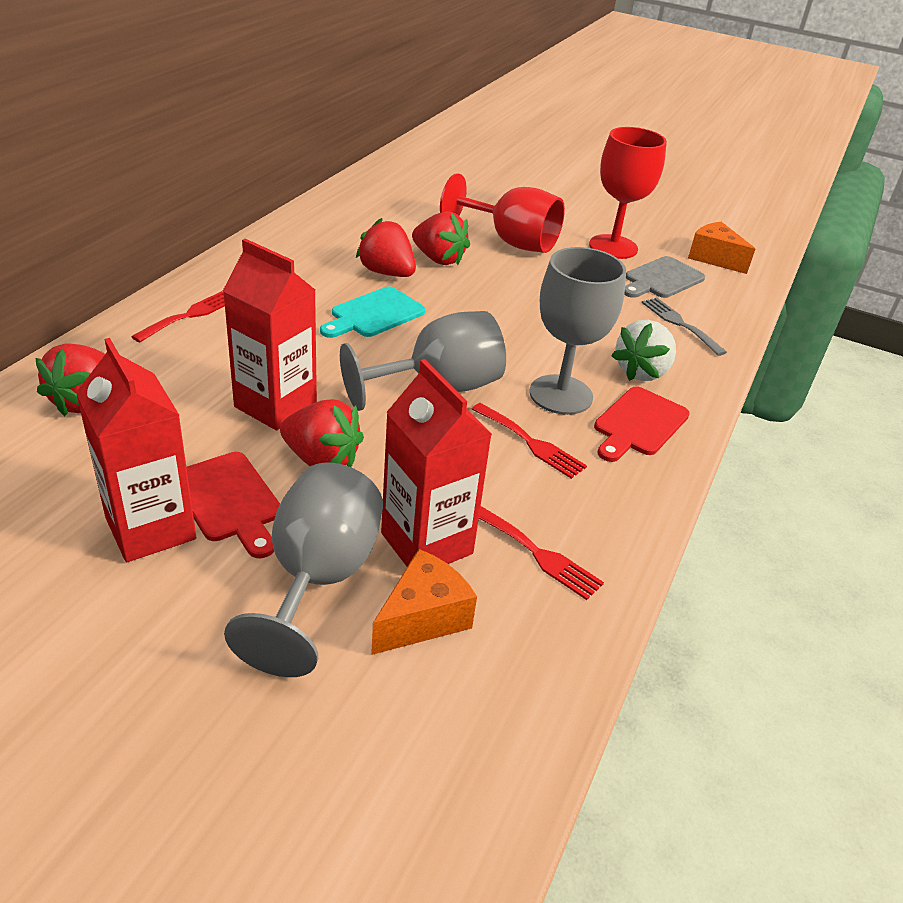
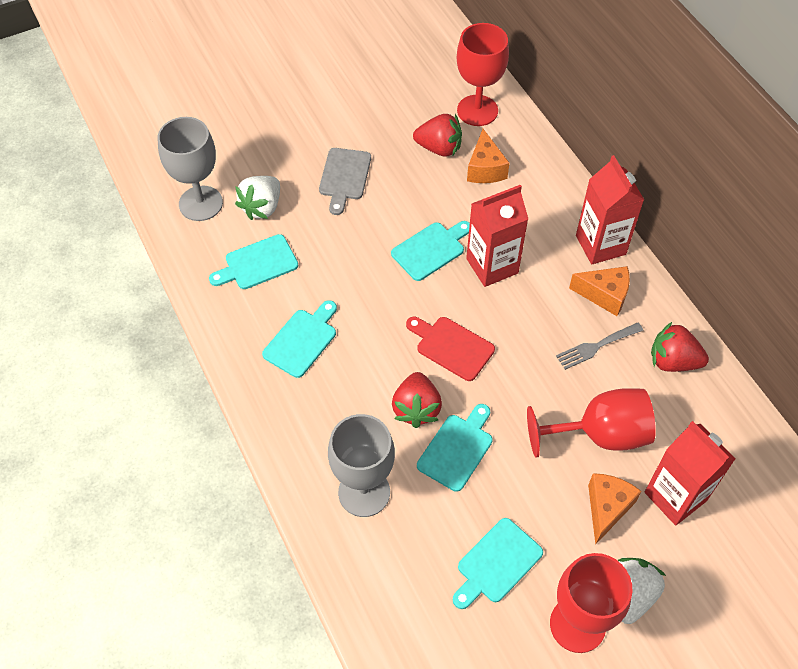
grey goblet: 3 -> 2
orange cheese: 2 -> 3
red cutting board: 2 -> 1
red fork: 3 -> 0
red goblet: 2 -> 3
red strawberry: 4 -> 3
turquoise cutting board: 1 -> 5
white strawberry: 1 -> 2

